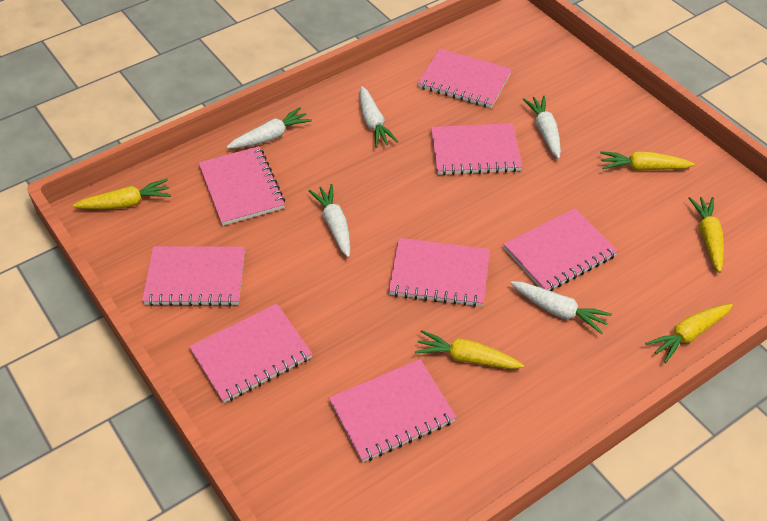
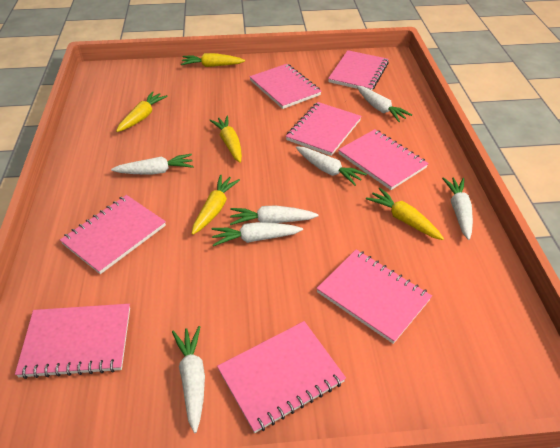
white carrot: 5 -> 7

